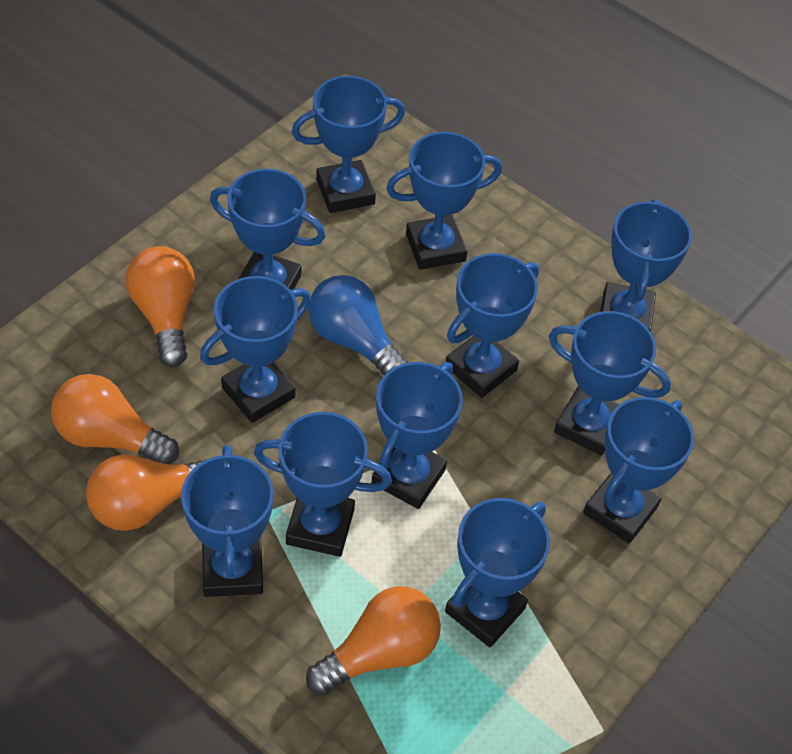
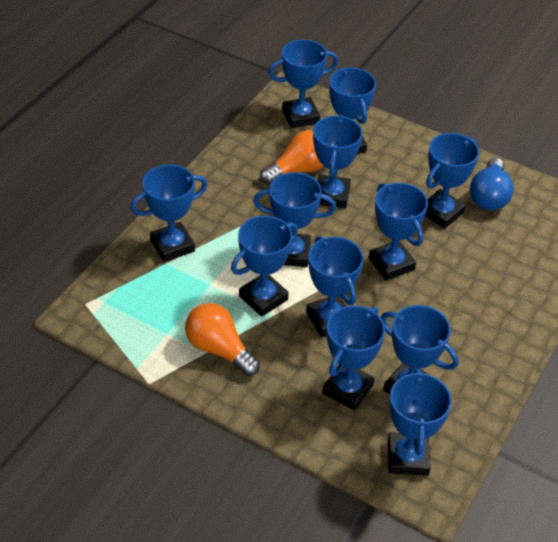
orange light bulb: 4 -> 2

